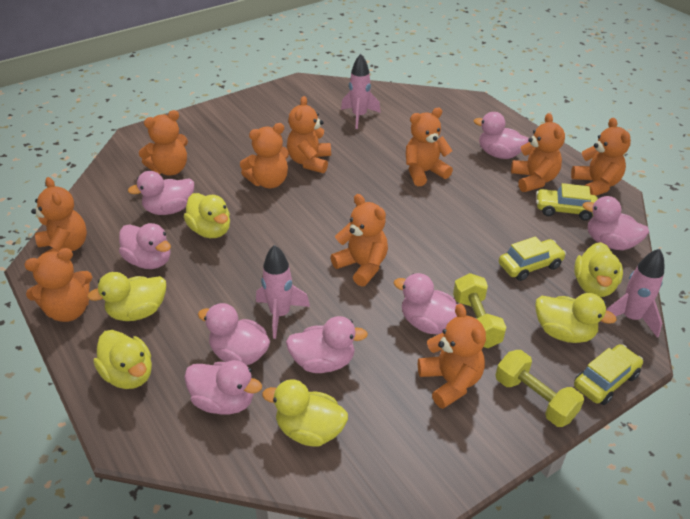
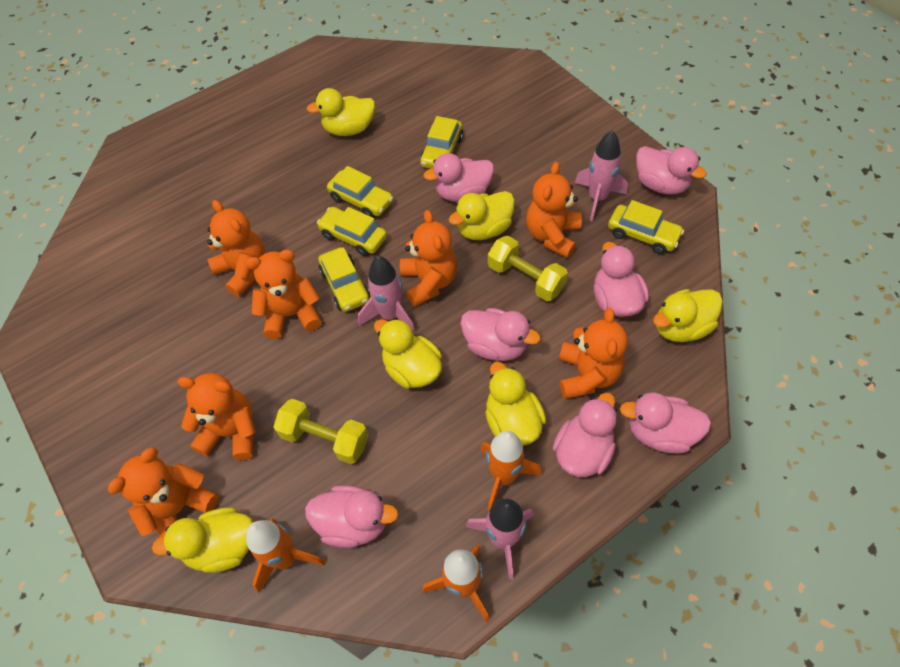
orange rocket: 0 -> 3
orange teddy bear: 10 -> 7
pink duck: 8 -> 7
yellow car: 3 -> 5

